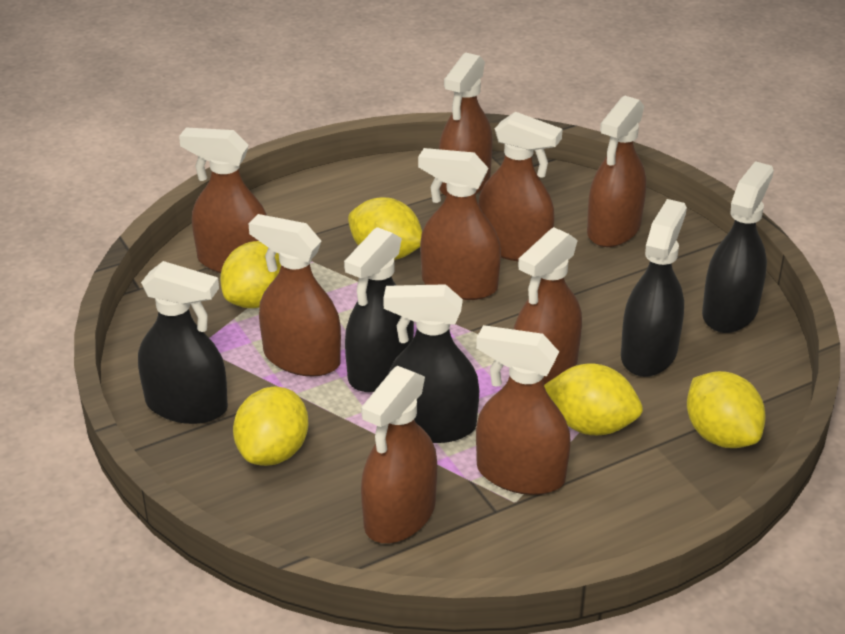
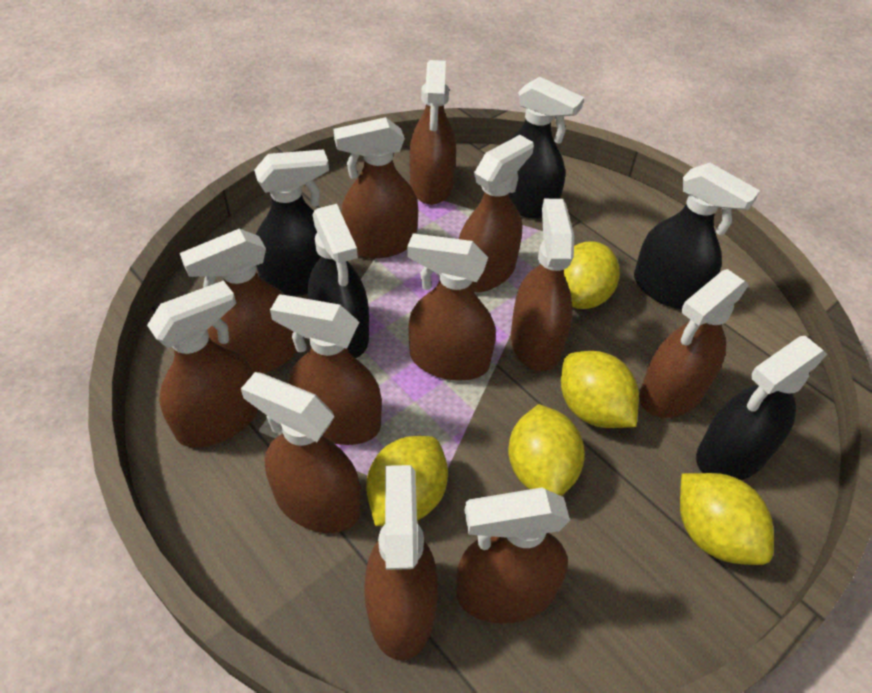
brown spray bottle: 9 -> 12

